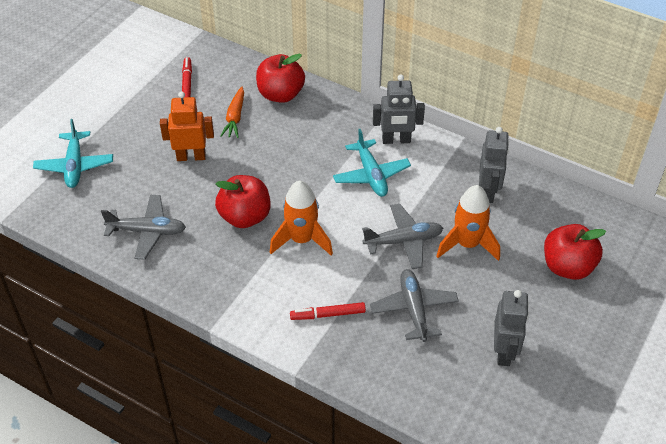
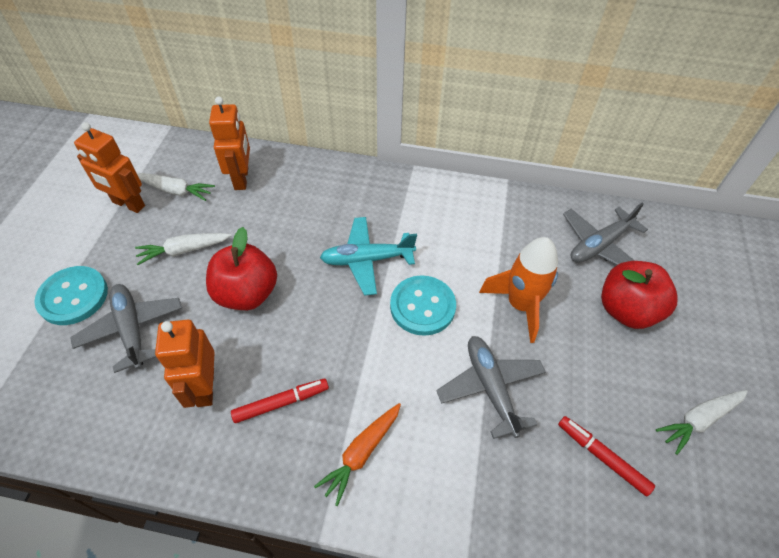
grey robot: 3 -> 0
orange robot: 1 -> 3
orange rocket: 2 -> 1
red apple: 3 -> 2
turquoise button: 0 -> 2
turquoise plane: 2 -> 1
white carrot: 0 -> 3

